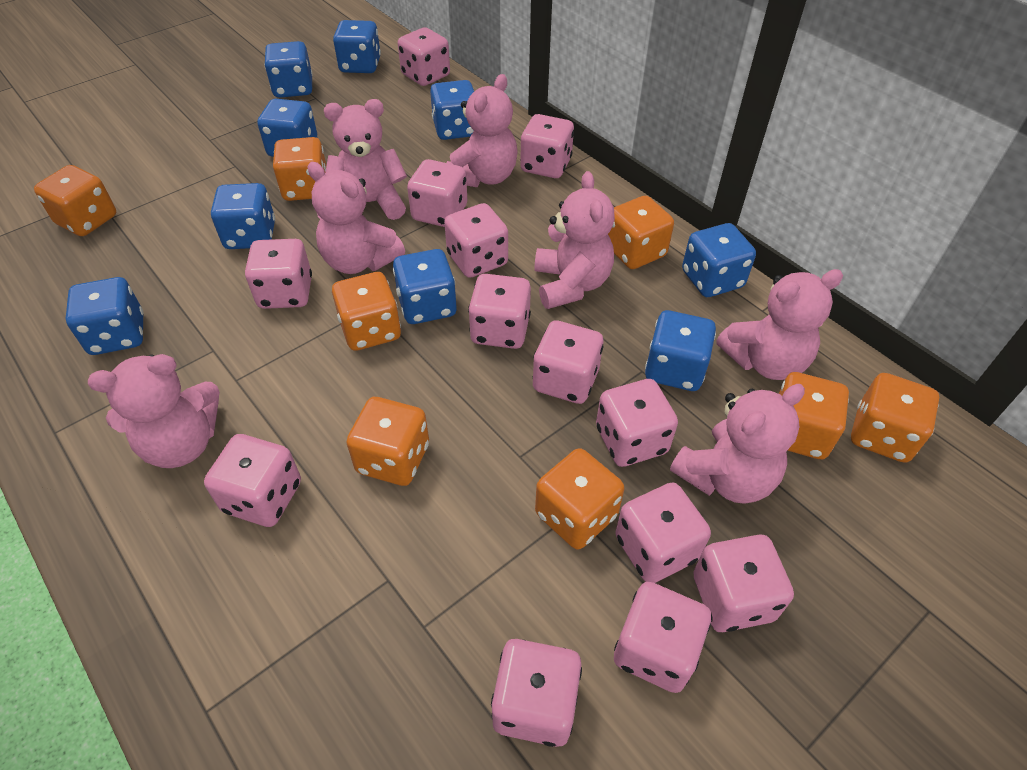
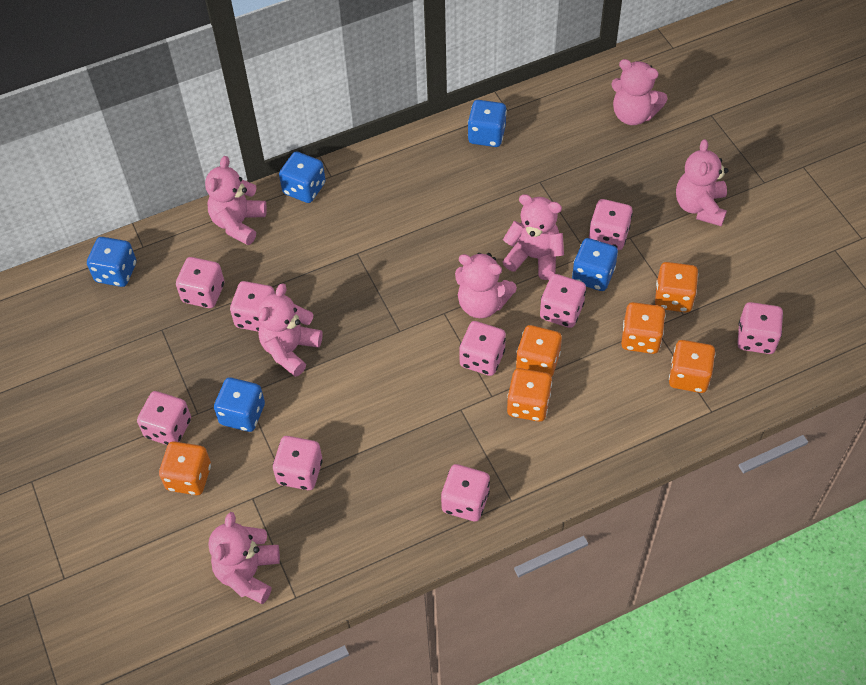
blue dice: 9 -> 5
orange dice: 8 -> 6
pink dice: 13 -> 9

